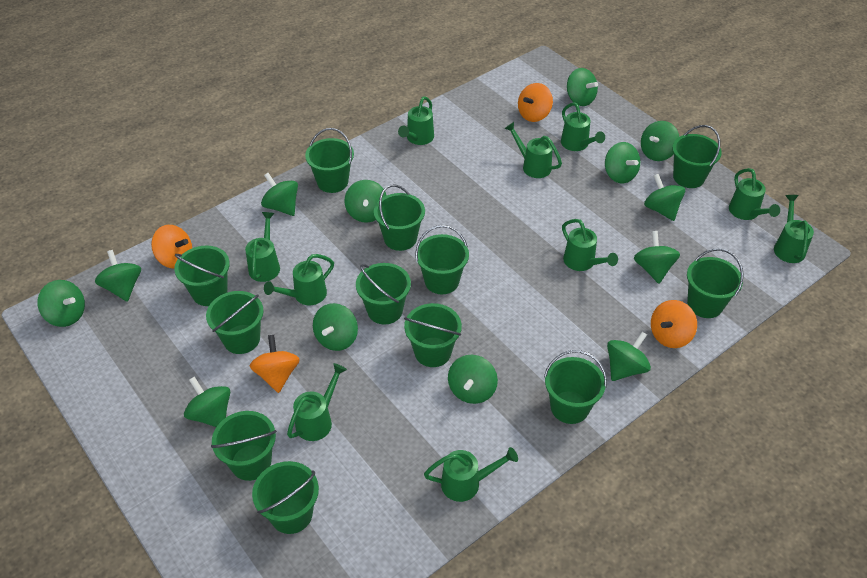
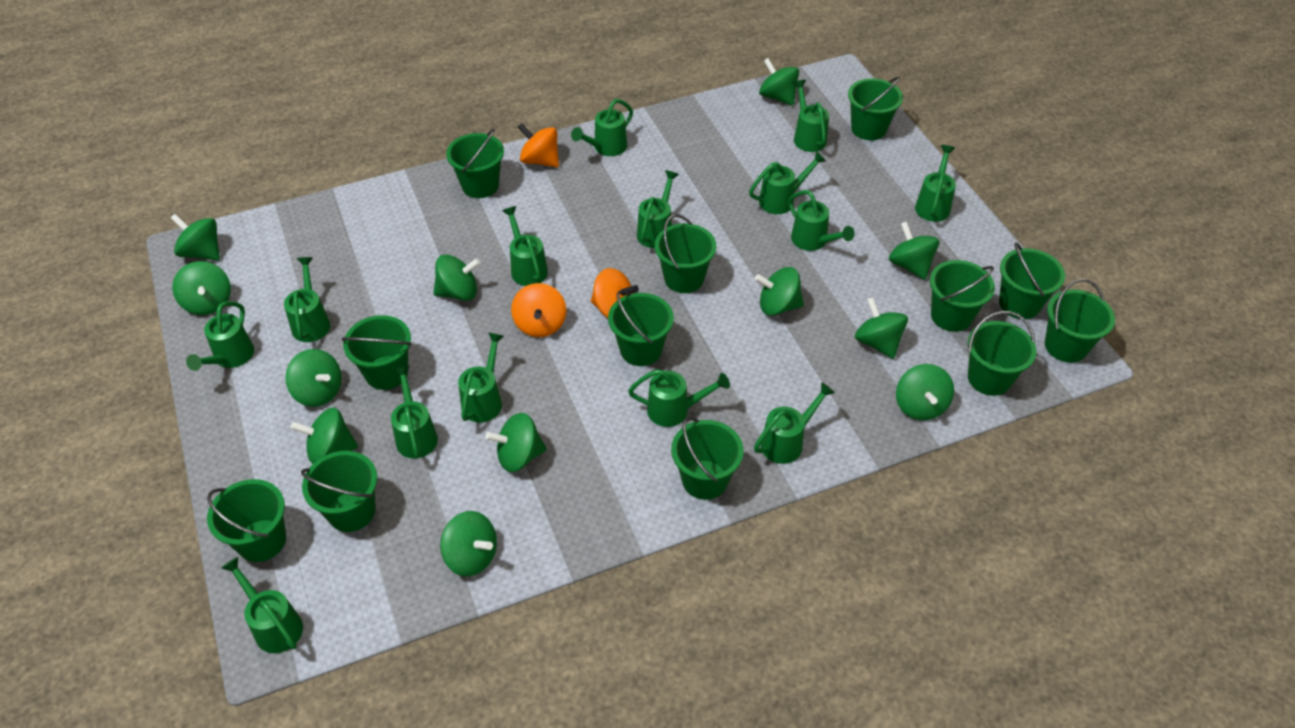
green spinning top: 13 -> 12
green watering can: 10 -> 14
orange spinning top: 4 -> 3

